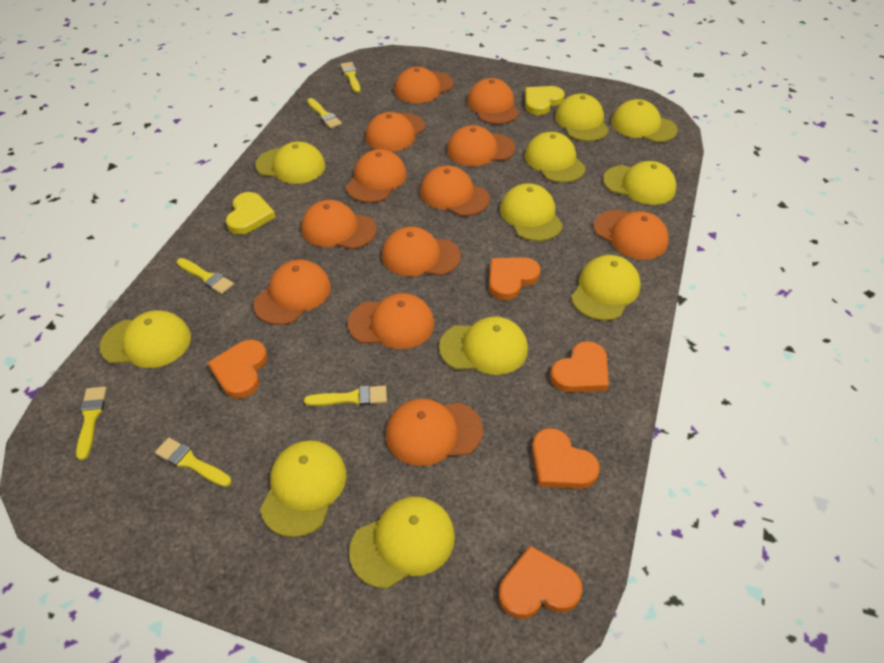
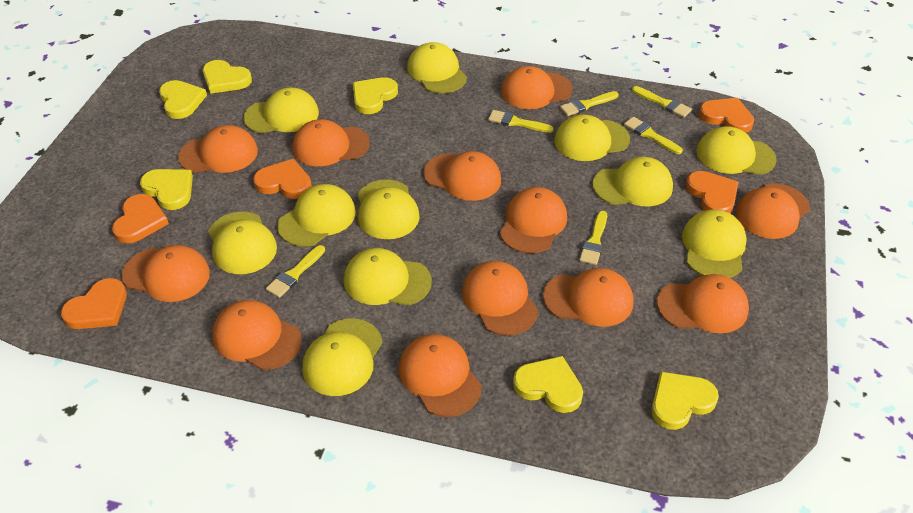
yellow heart: 2 -> 6

